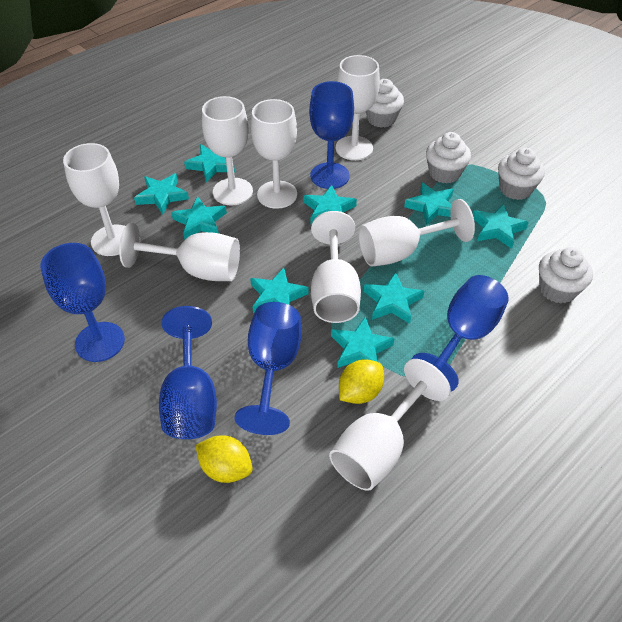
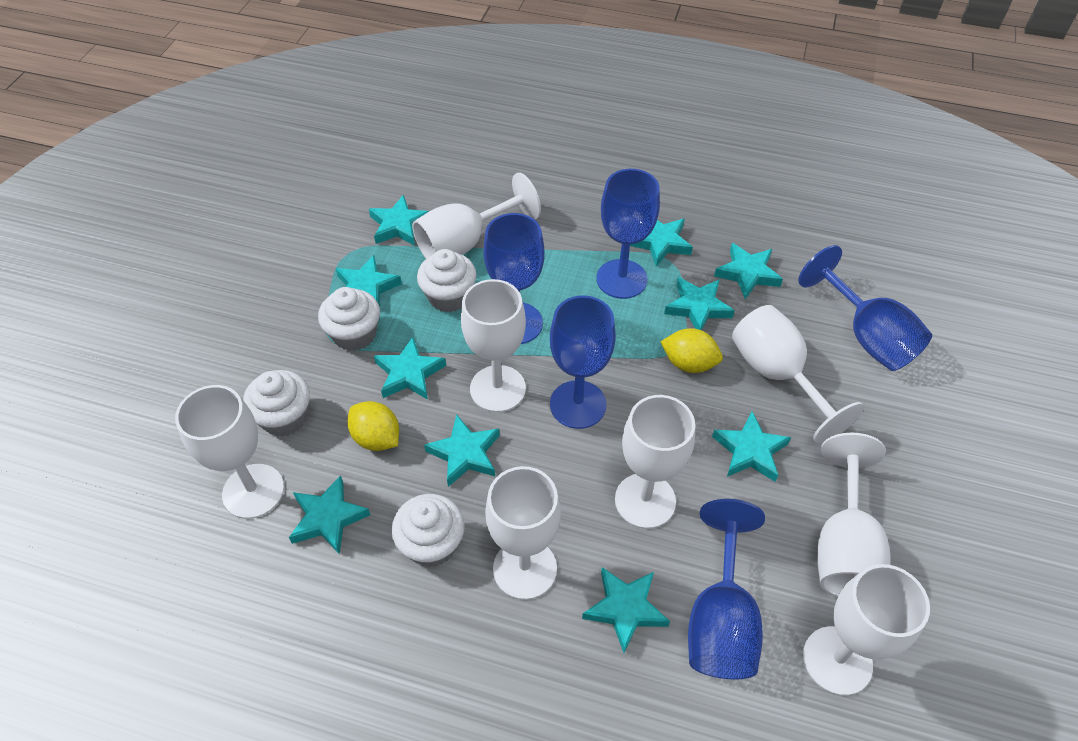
turquoise star: 9 -> 10

